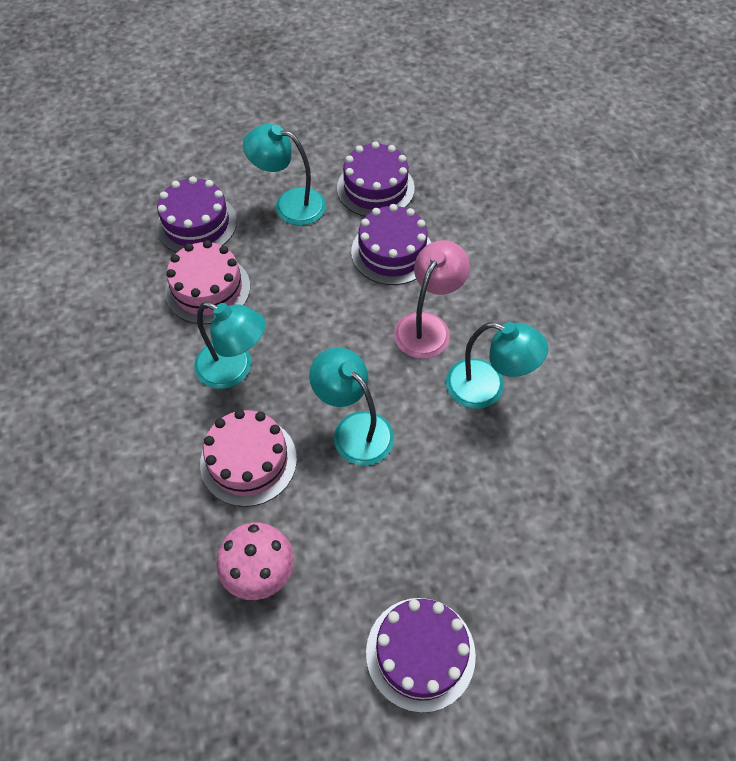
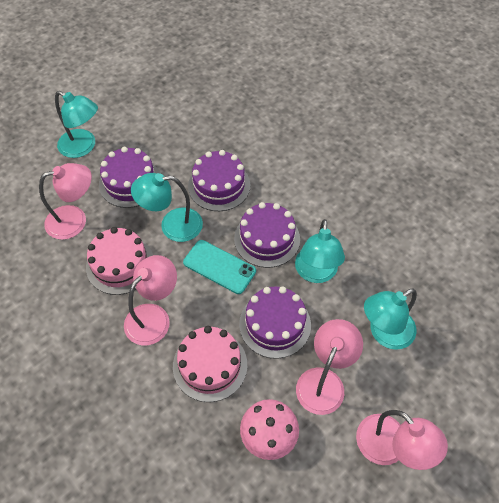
pink lamp: 1 -> 4
turquoise phone: 0 -> 1

